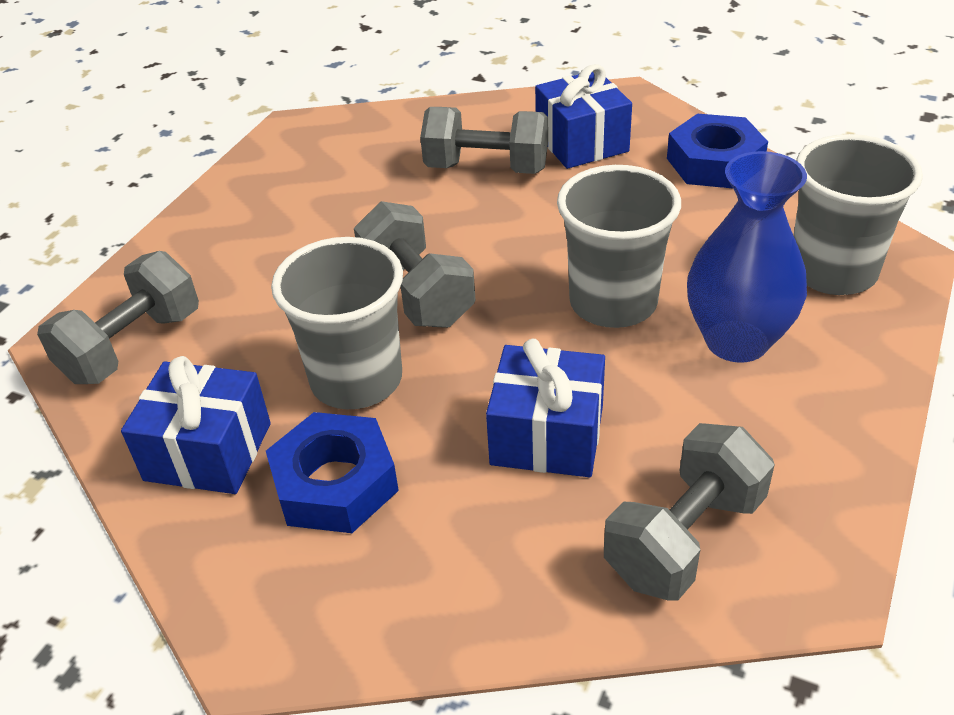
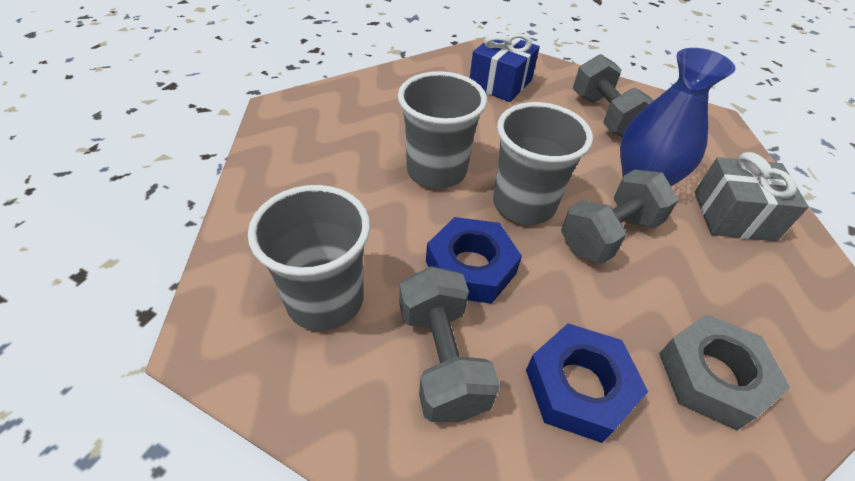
blue gift: 3 -> 1
grey dumbbell: 4 -> 3
grey gift: 0 -> 1
grey nut: 0 -> 1

